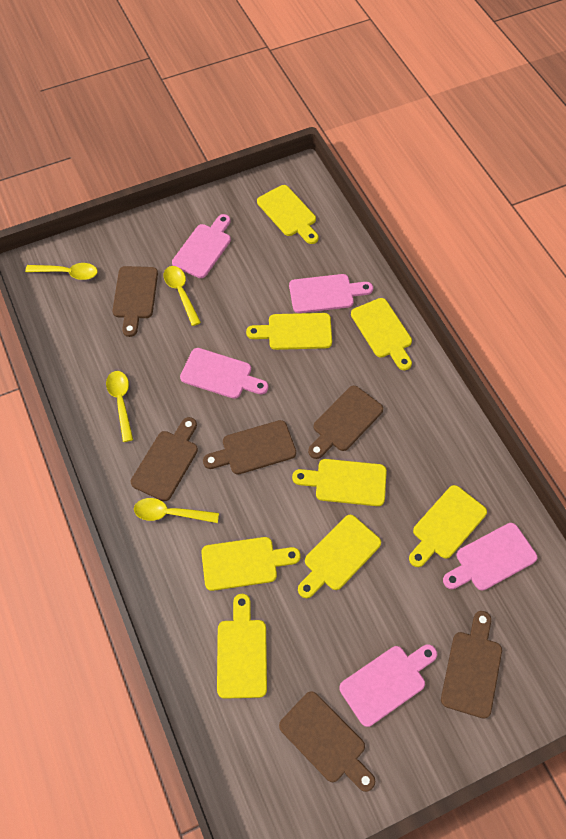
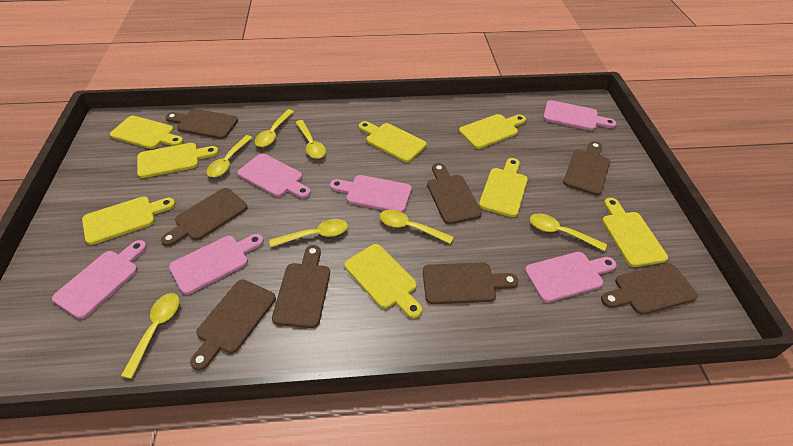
brown cutting board: 6 -> 8
pink cutting board: 5 -> 6
yellow spoon: 4 -> 7

